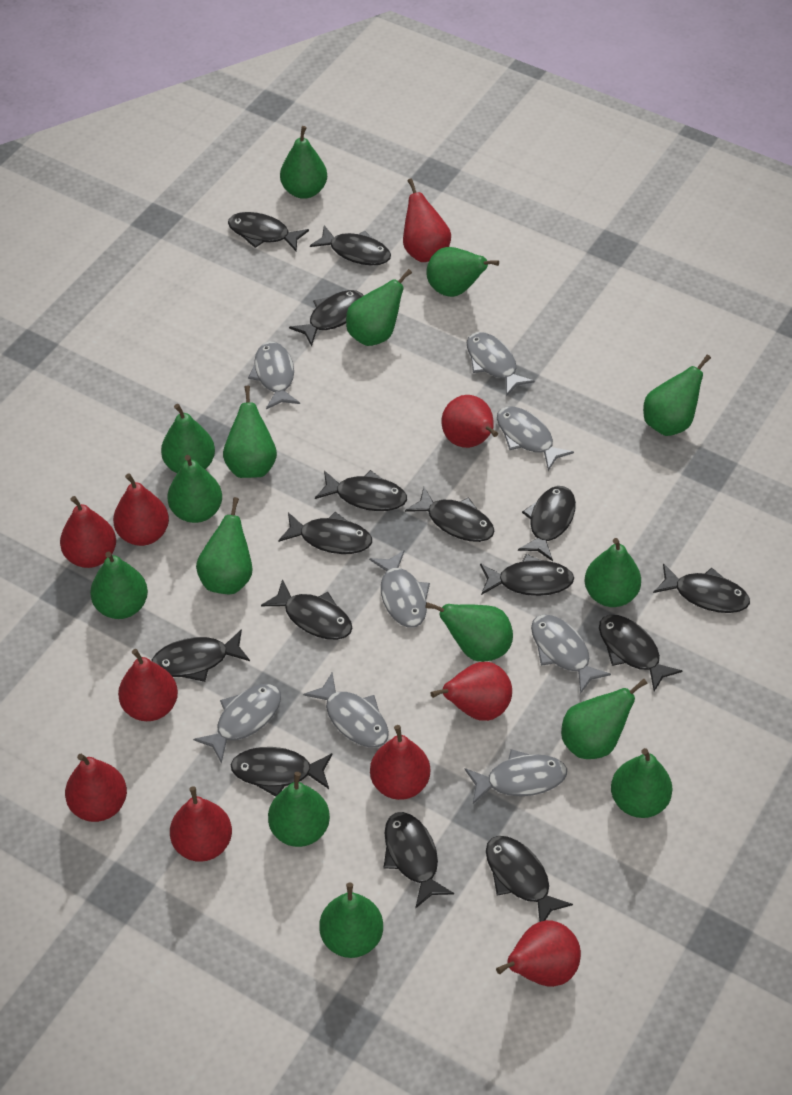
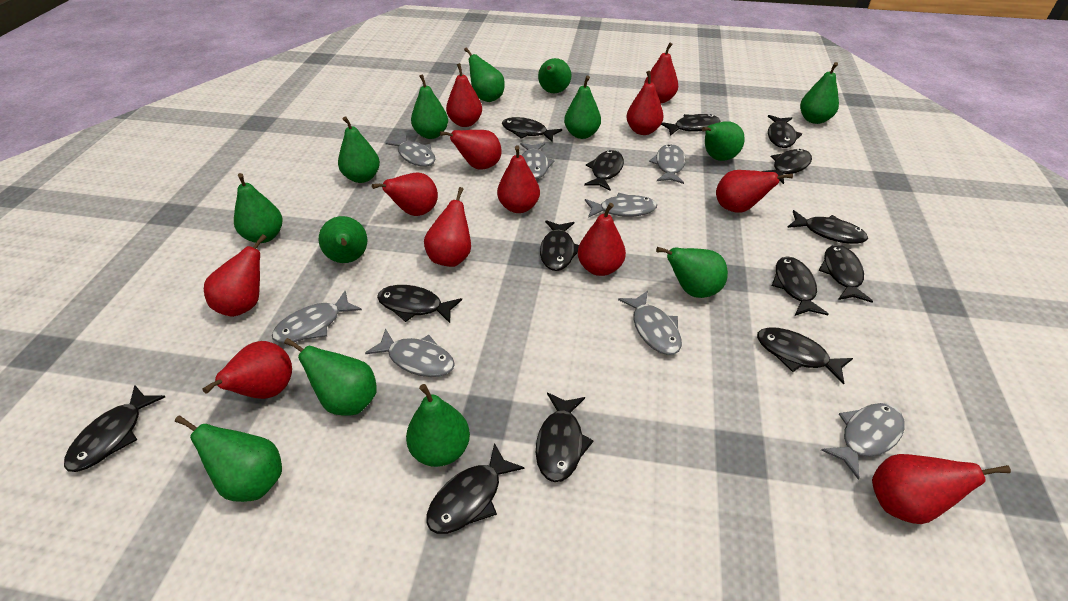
black fish: 15 -> 14
green pear: 15 -> 13
red pear: 10 -> 12

